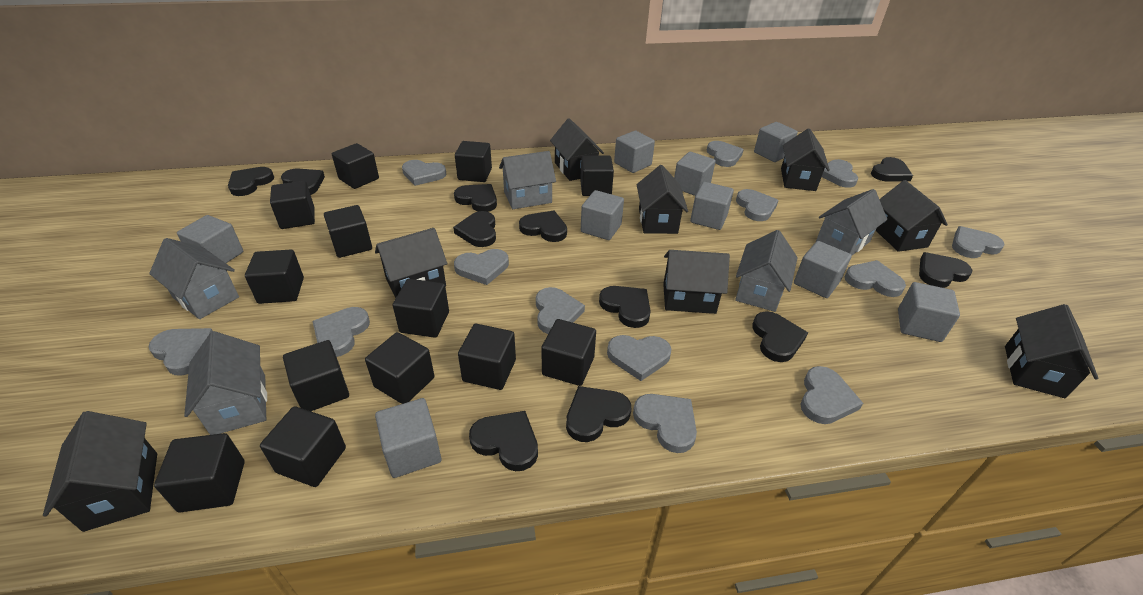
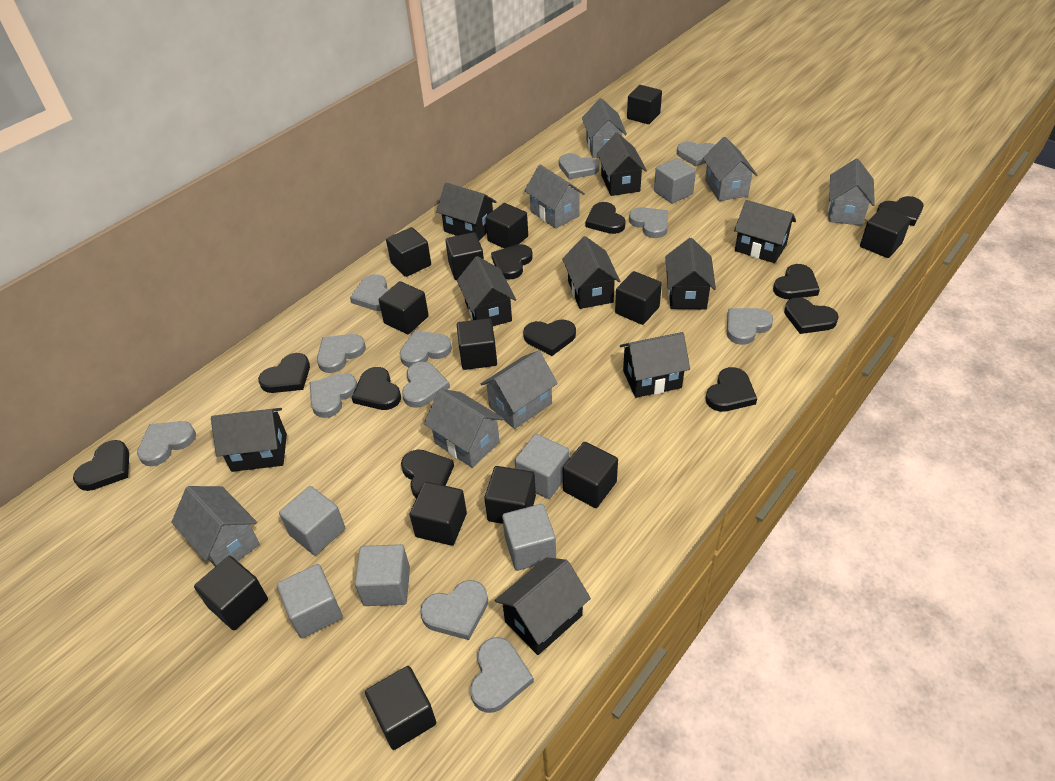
black house: 8 -> 9
grey cube: 9 -> 6
grey heart: 13 -> 12
grey house: 5 -> 7

